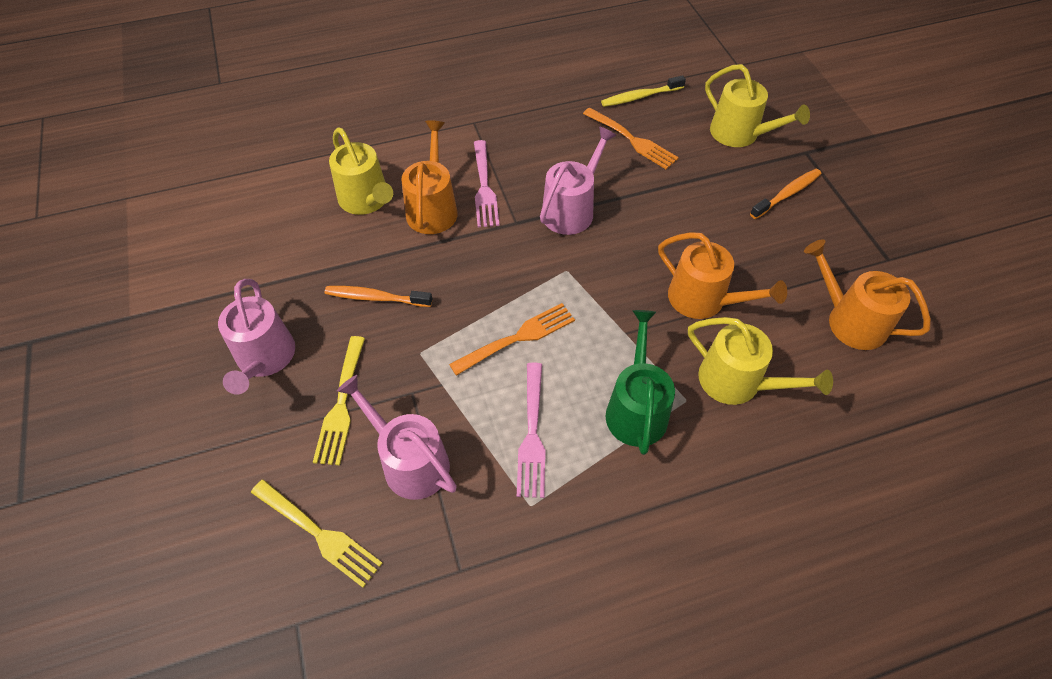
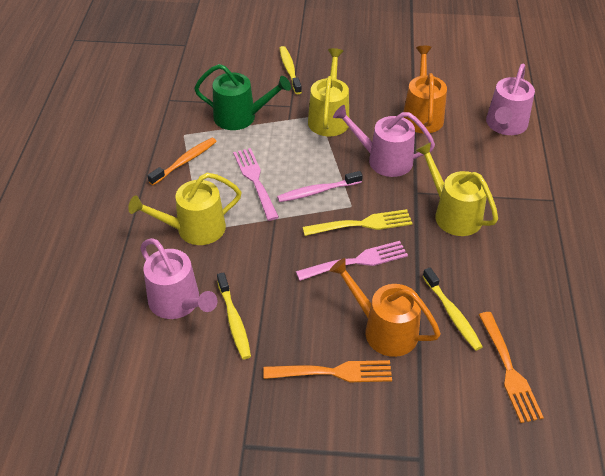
orange toothbrush: 2 -> 1
orange watering can: 3 -> 2
pink toothbrush: 0 -> 1
yellow fork: 2 -> 1
yellow toothbrush: 1 -> 3

